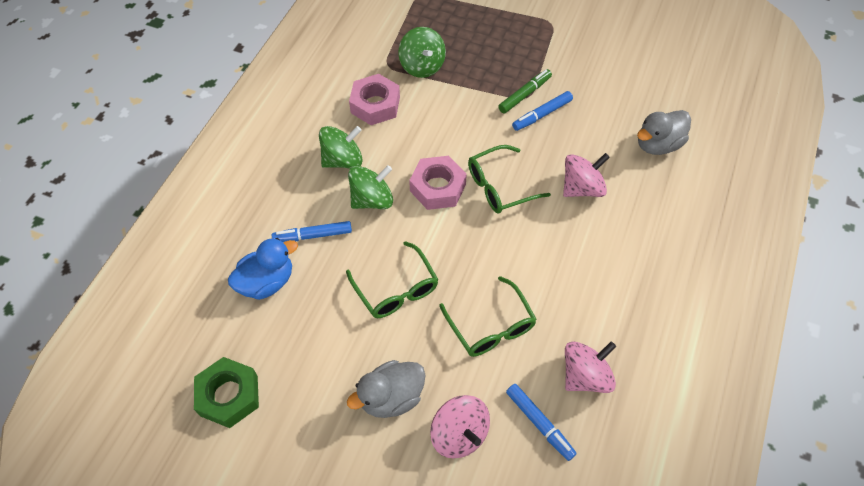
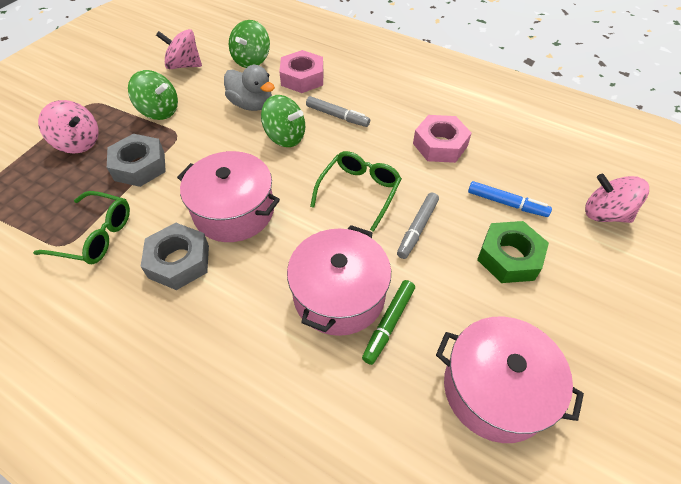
blue duck: 1 -> 0
blue marker: 3 -> 1
green glasses: 3 -> 2
grey duck: 2 -> 1
grey marker: 0 -> 2
grey nut: 0 -> 2
pink pot: 0 -> 3

